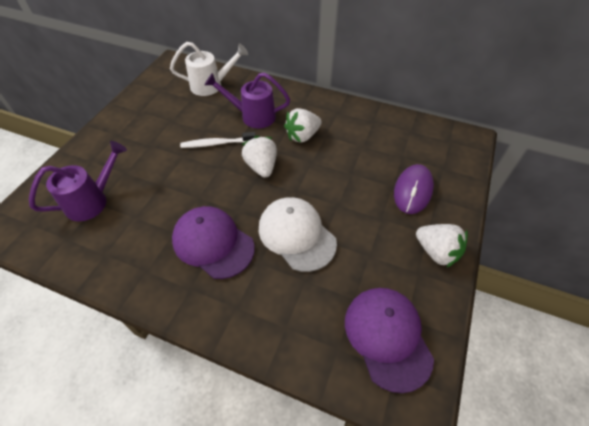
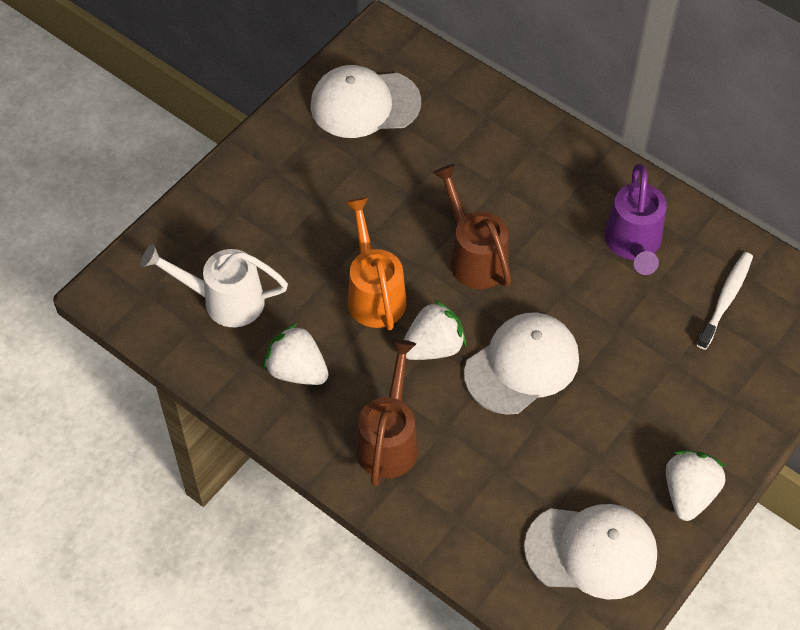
brown watering can: 0 -> 2
orange watering can: 0 -> 1
purple cap: 2 -> 0
purple mouse: 1 -> 0
purple watering can: 2 -> 1
white cap: 1 -> 3

